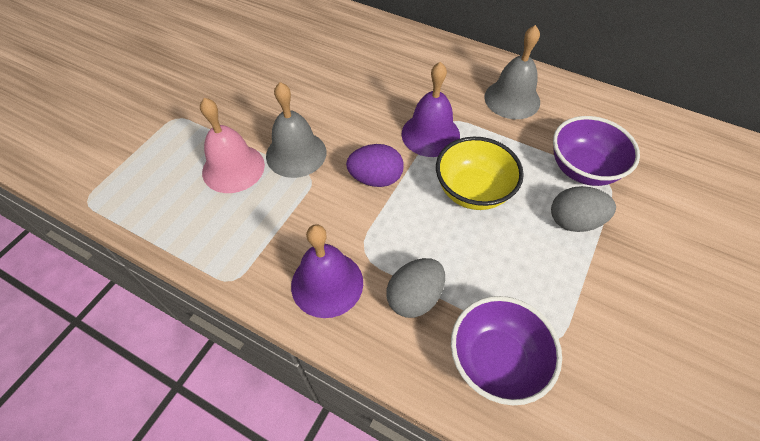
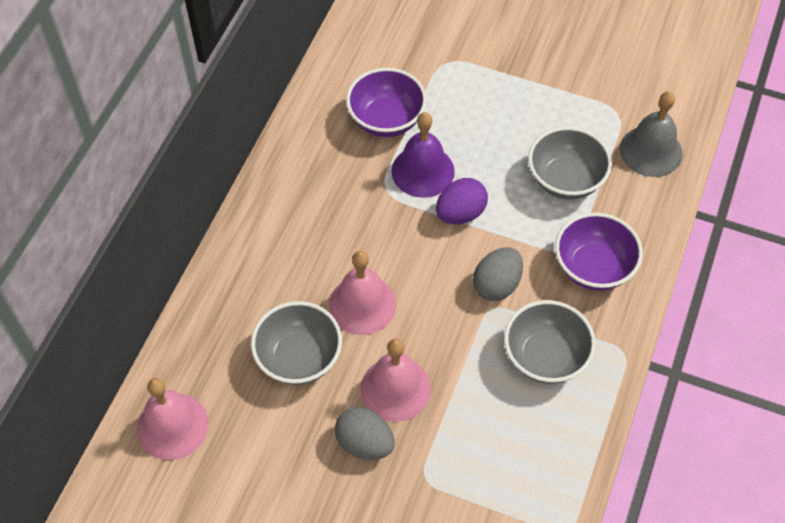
grey bell: 2 -> 1
grey bowl: 0 -> 3
pink bell: 1 -> 3
purple bell: 2 -> 1
yellow bowl: 1 -> 0

